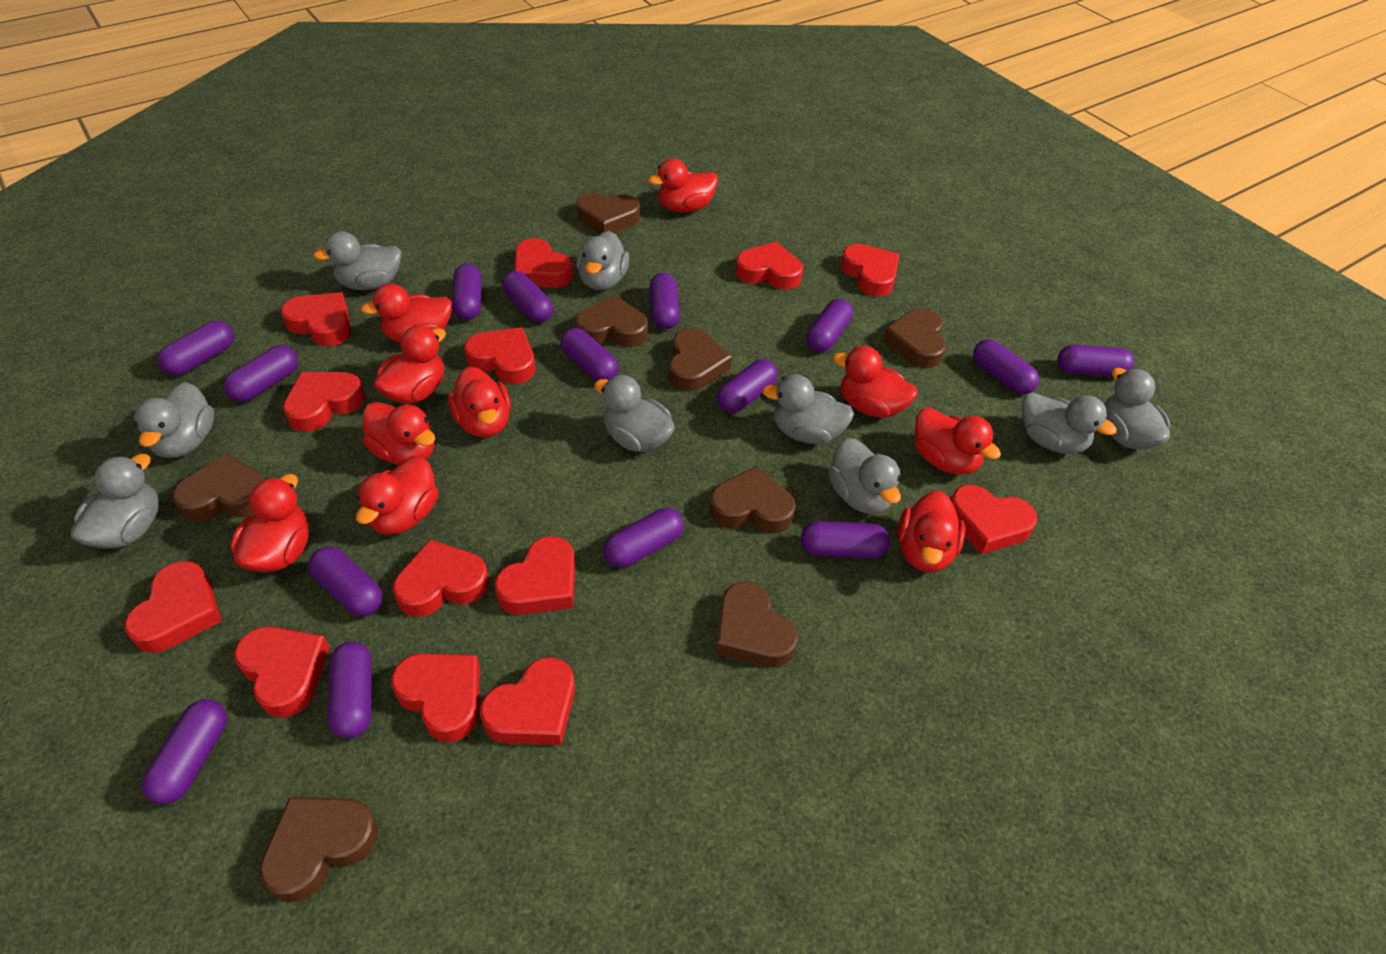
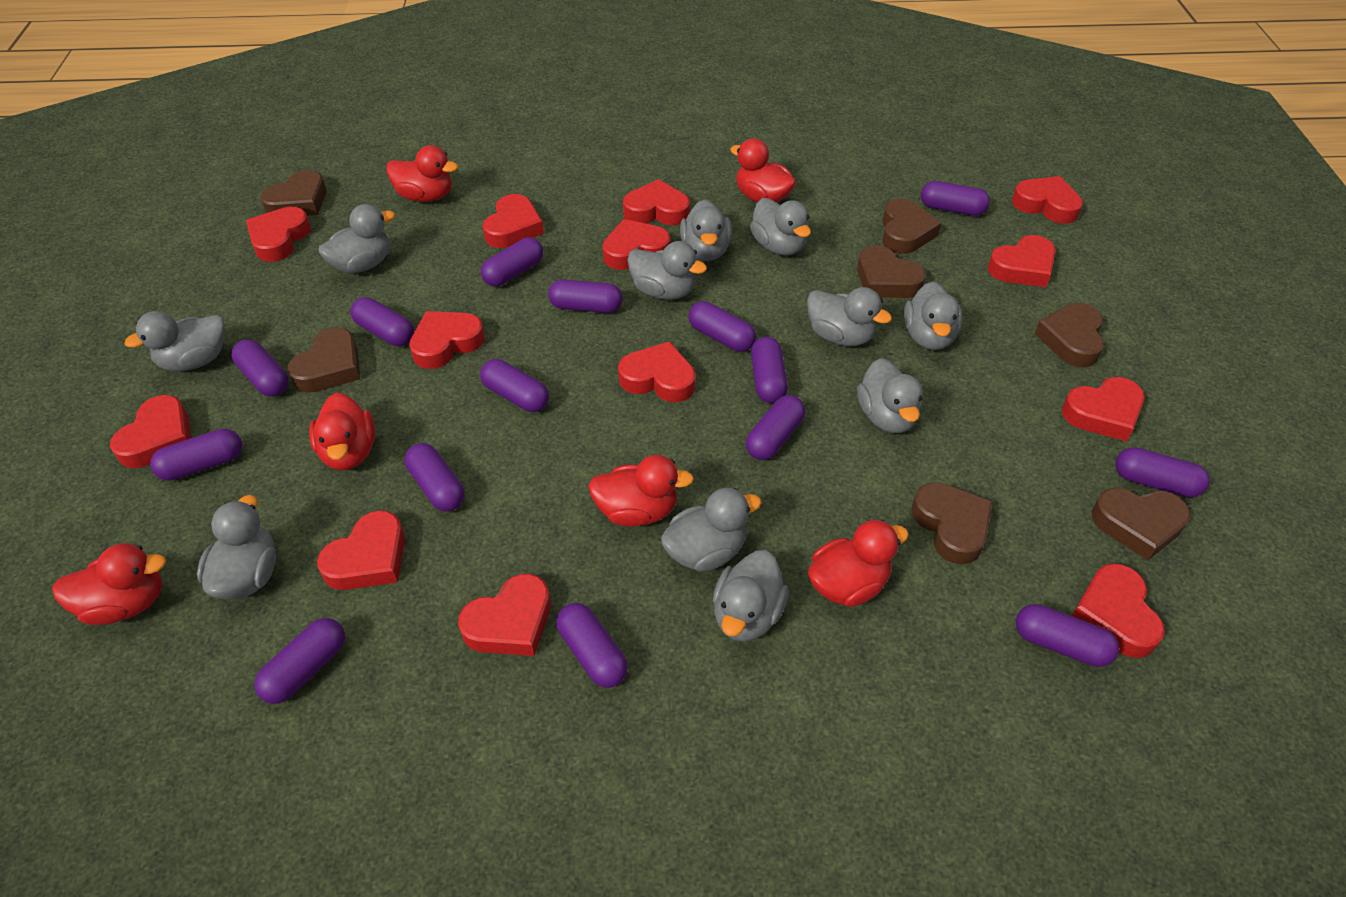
brown heart: 8 -> 7
grey duck: 9 -> 11
red duck: 10 -> 6

